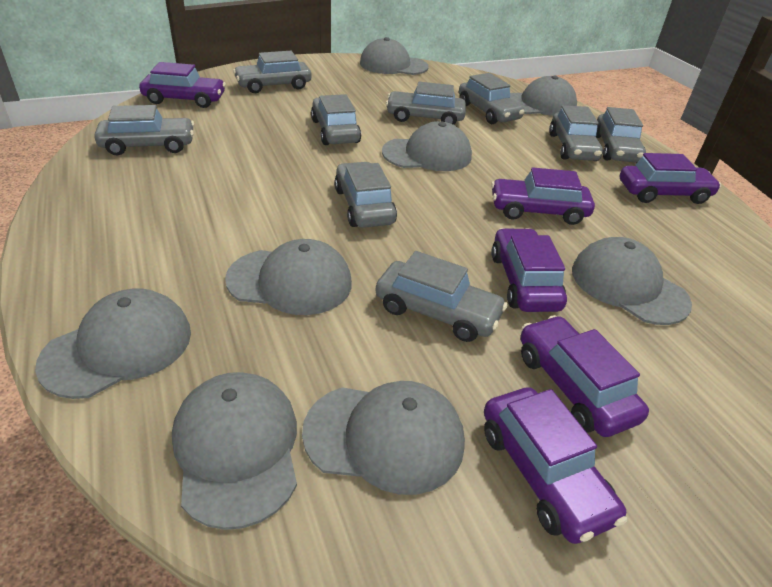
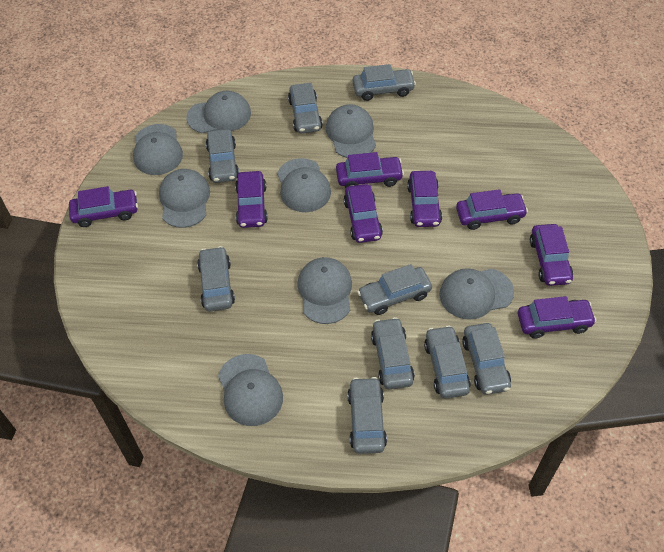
purple car: 6 -> 8

